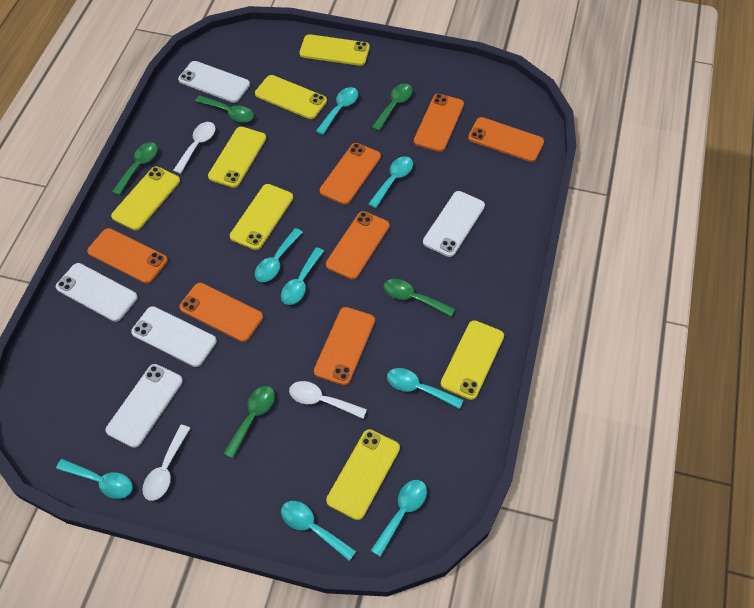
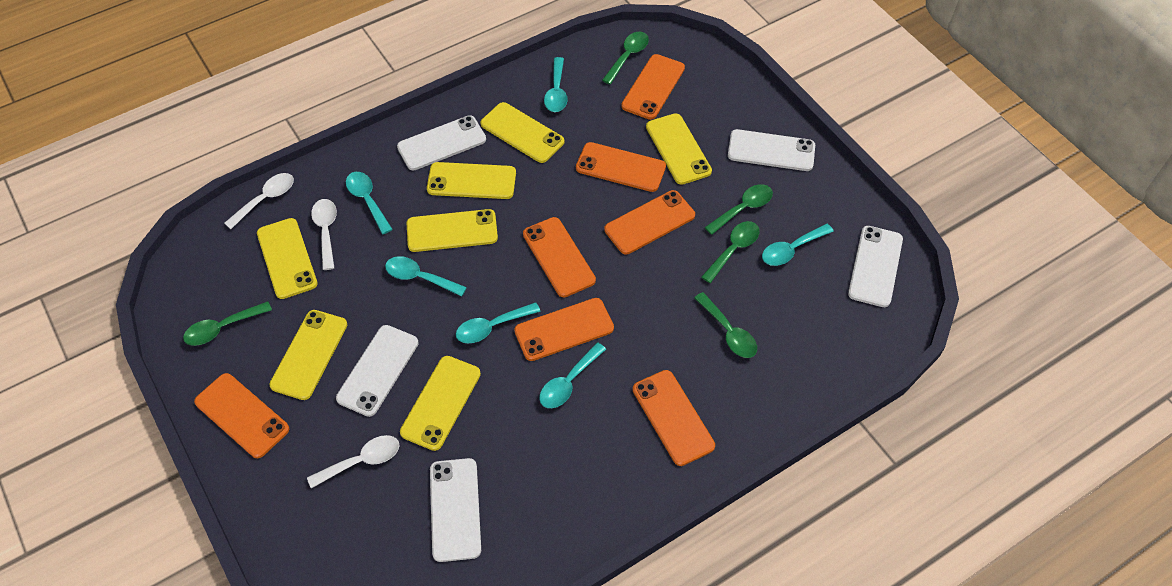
turquoise spoon: 8 -> 6

